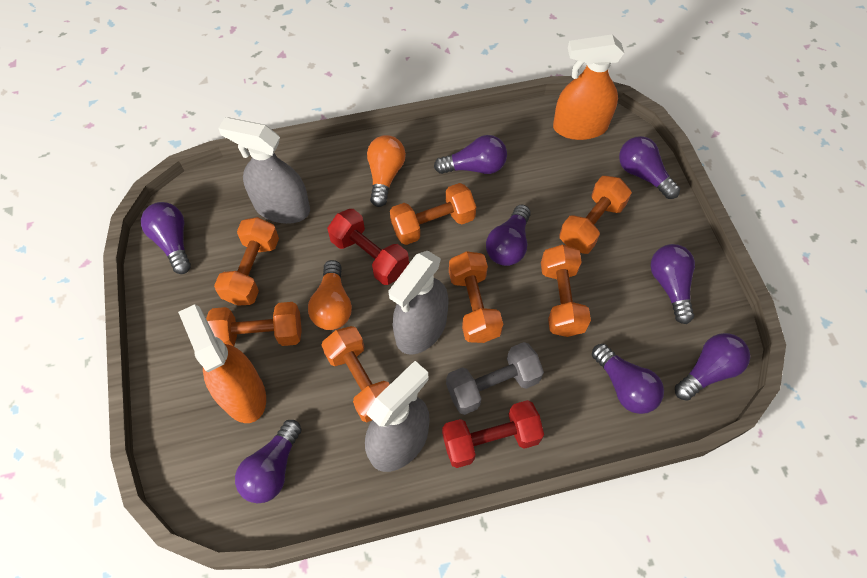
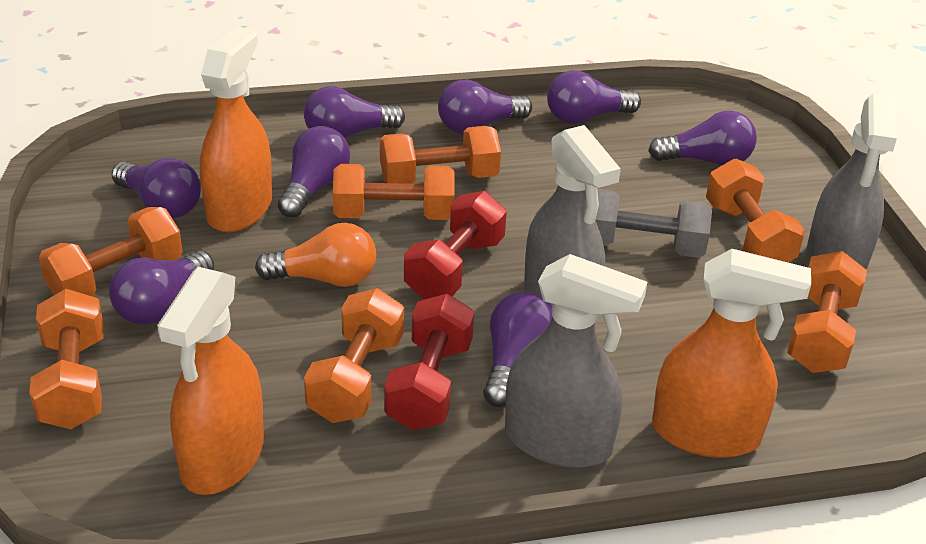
orange light bulb: 2 -> 1
orange spray bottle: 2 -> 3

